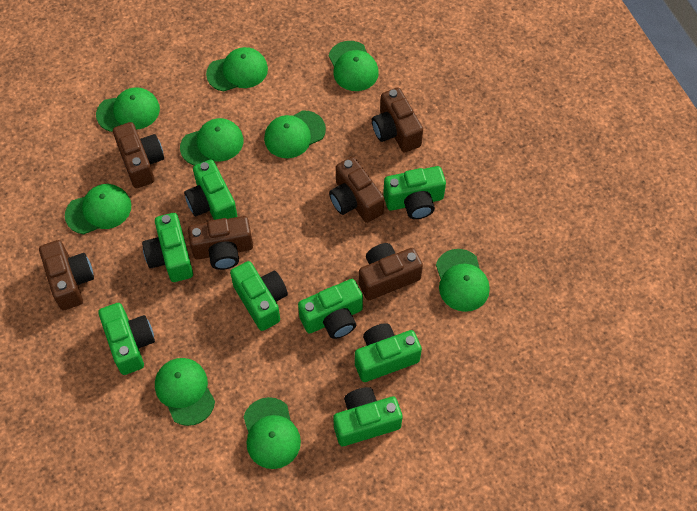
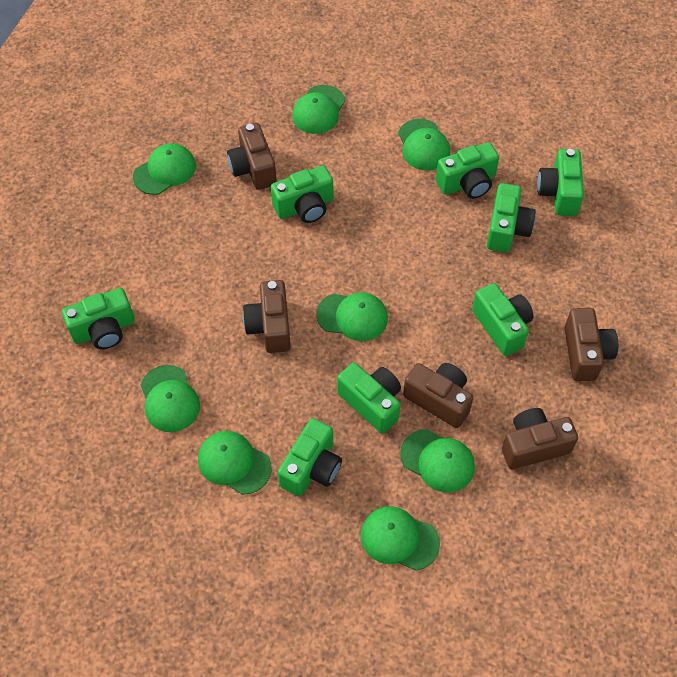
brown camera: 6 -> 5
green cap: 9 -> 8

